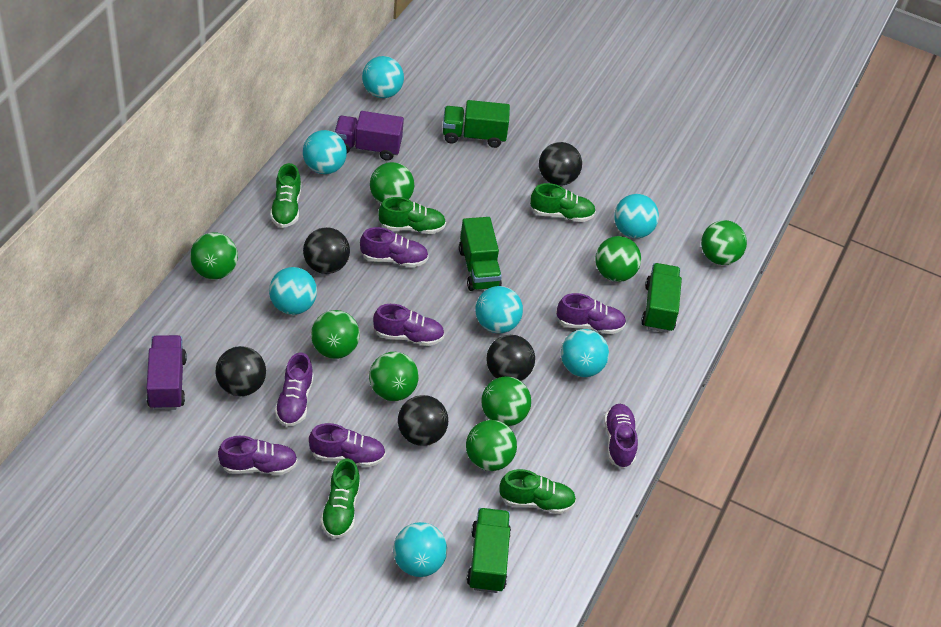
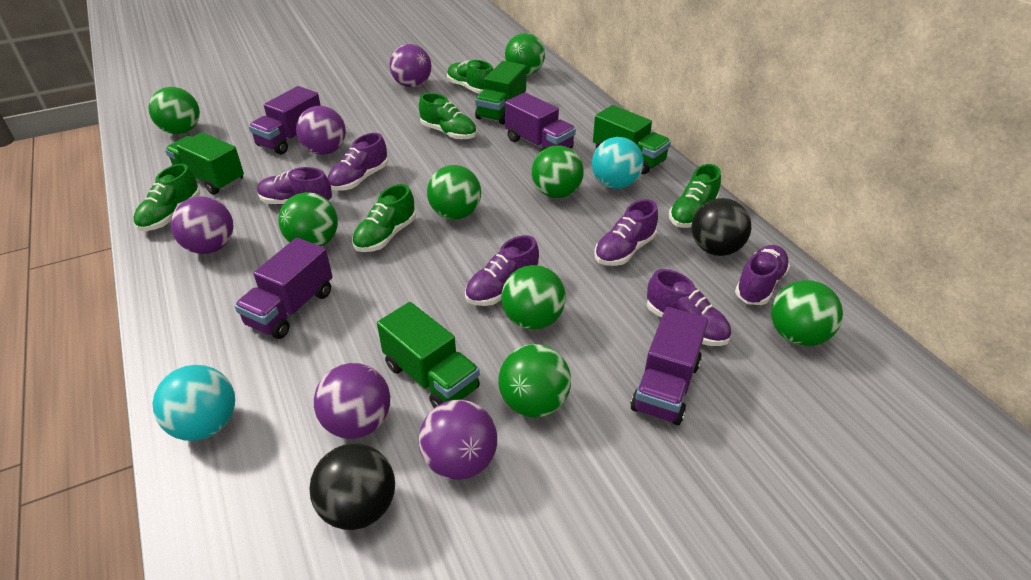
black ball: 5 -> 2
purple ball: 0 -> 5
purple shoe: 7 -> 6
purple truck: 2 -> 4
turquoise ball: 7 -> 2

